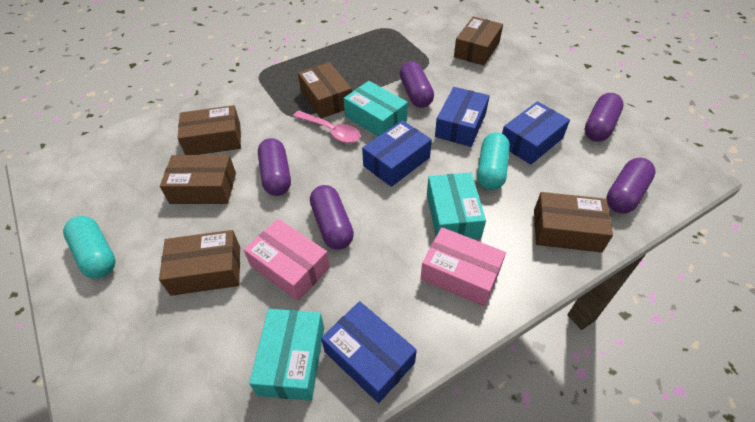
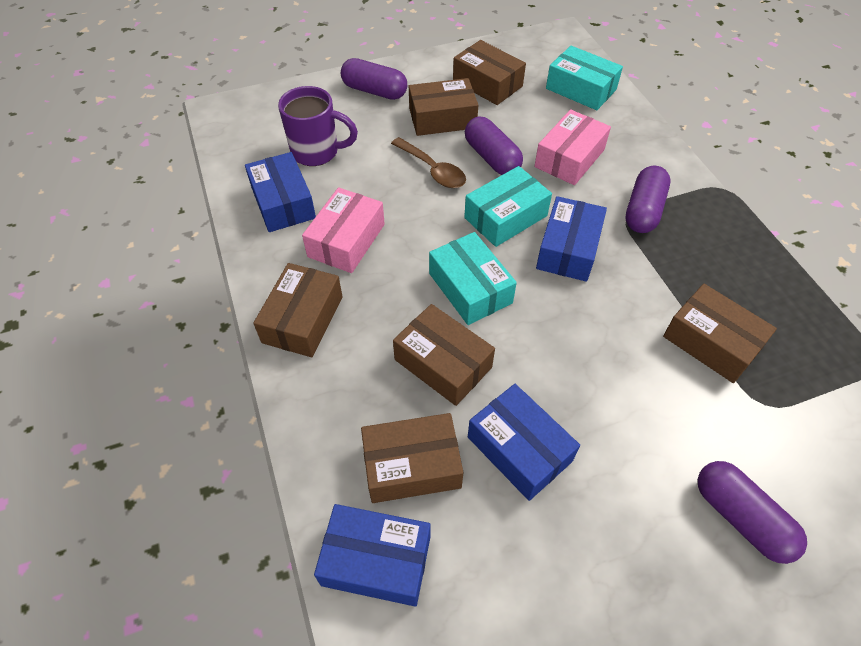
brown spoon: 0 -> 1
pink spoon: 1 -> 0
purple capsule: 5 -> 4
purple mug: 0 -> 1
turquoise capsule: 2 -> 0

